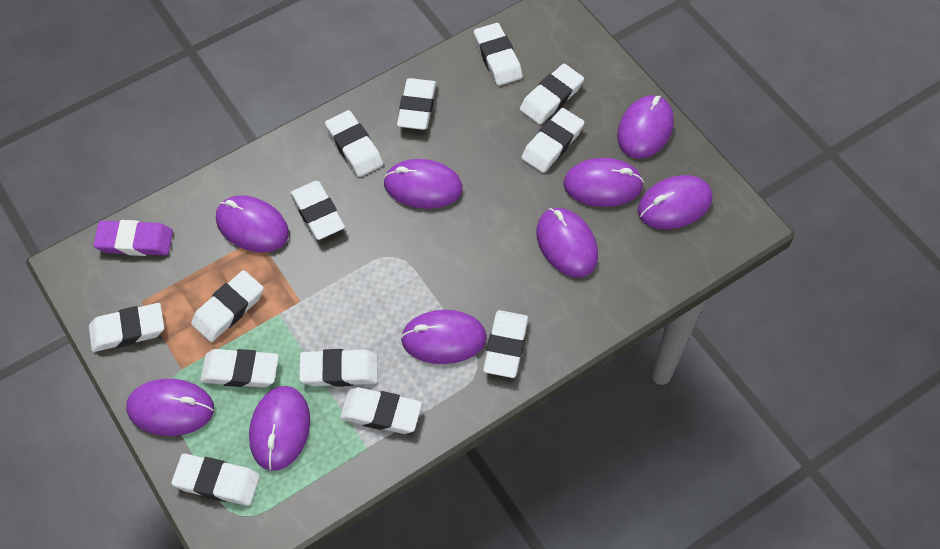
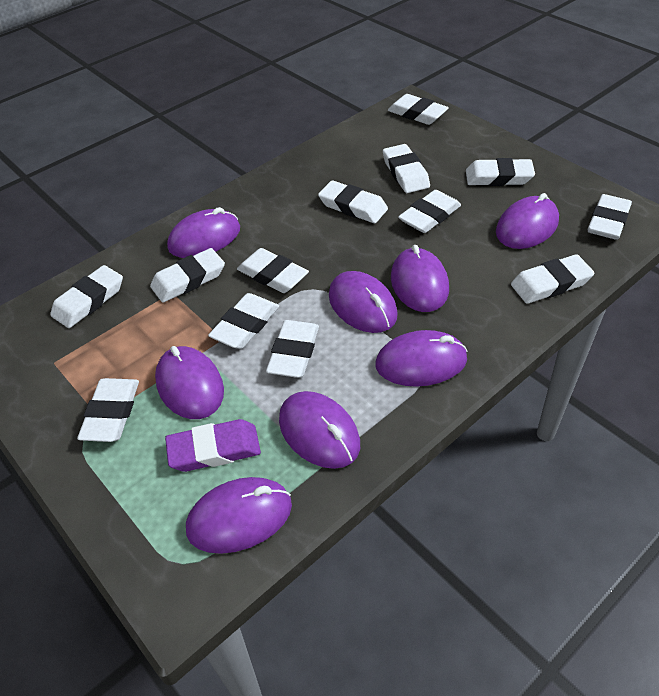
purple mouse: 9 -> 8

